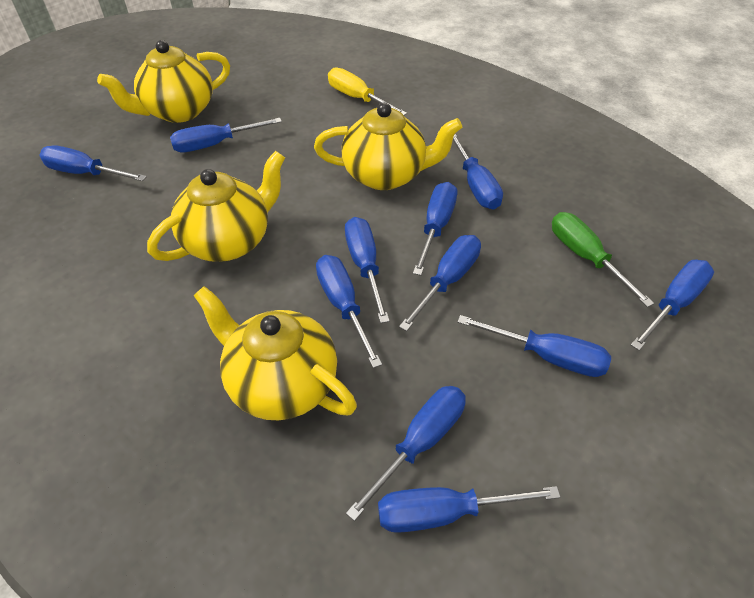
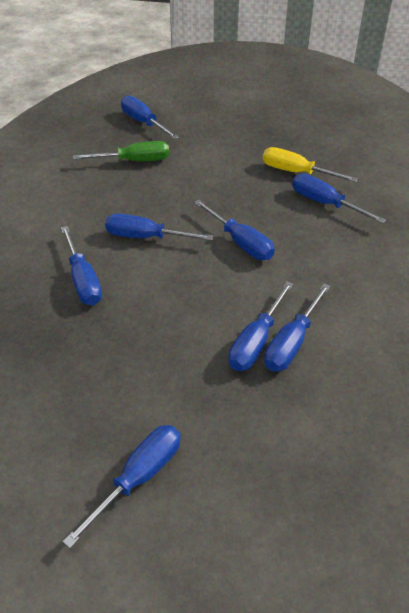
blue screwdriver: 11 -> 8
yellow teapot: 4 -> 0

